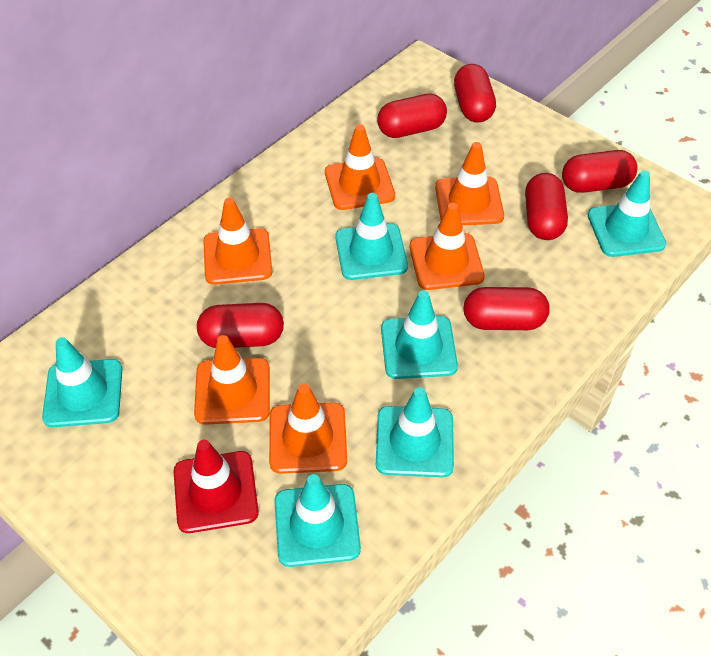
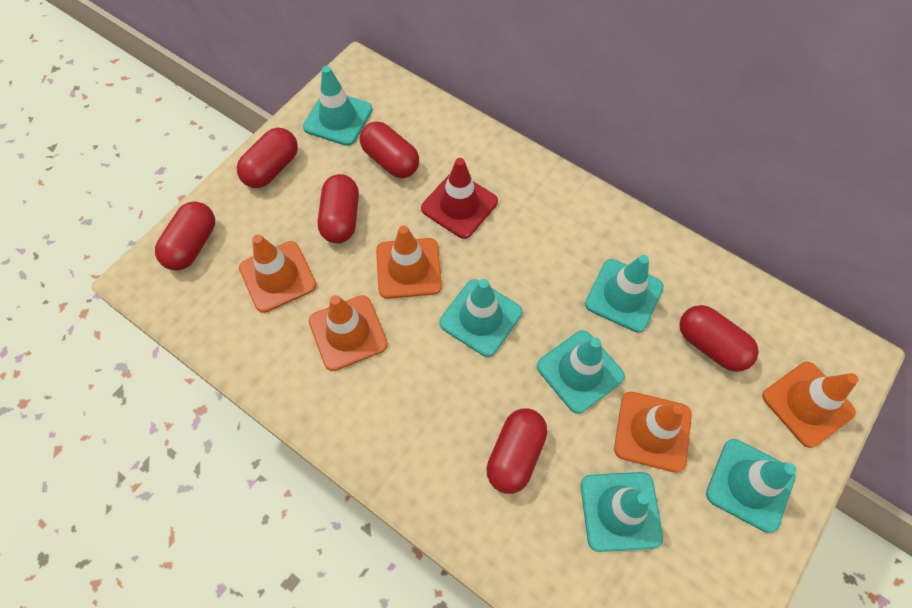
orange traffic cone: 6 -> 5

